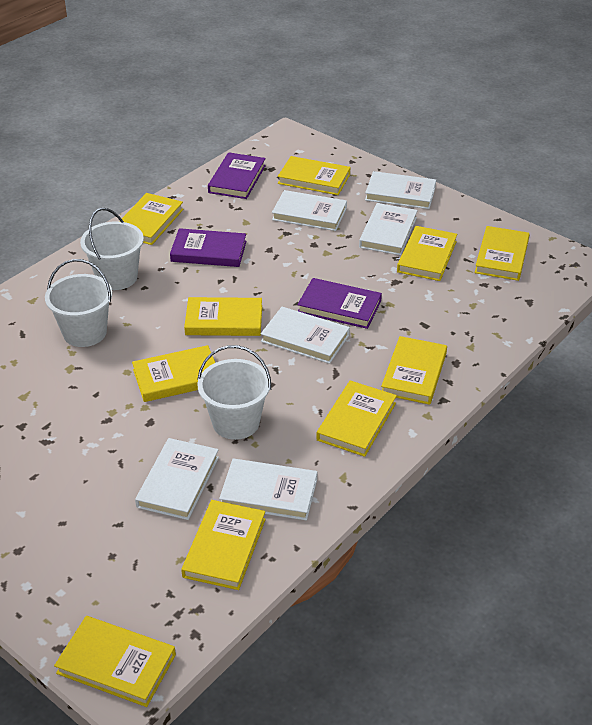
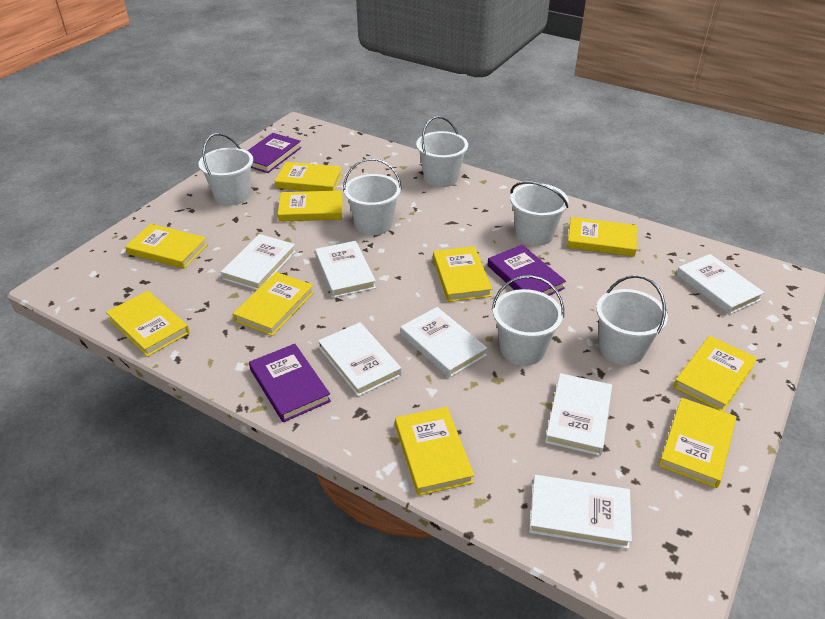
white book: 6 -> 7
white bucket: 3 -> 6

